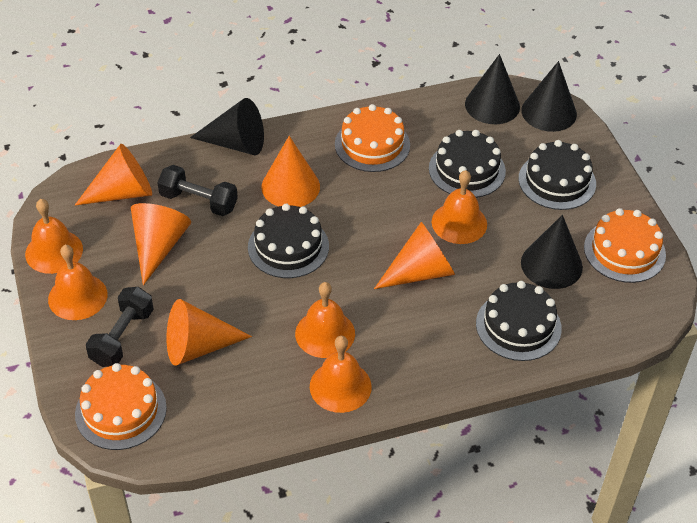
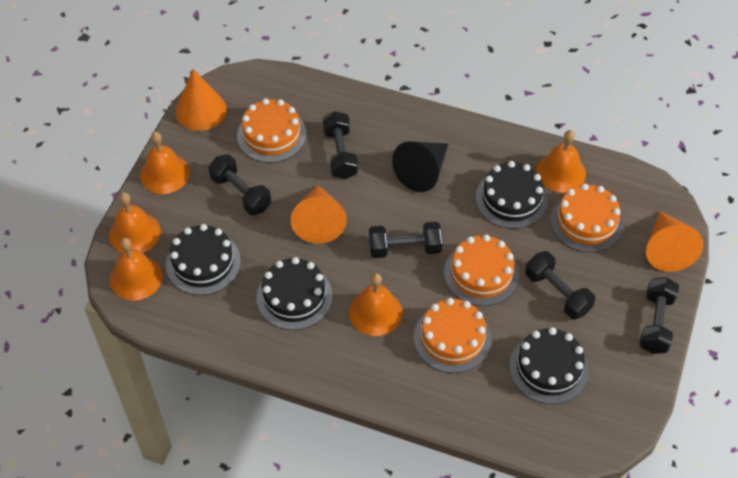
black cone: 4 -> 1
black dumbbell: 2 -> 5
orange cake: 3 -> 4
orange cone: 5 -> 3

